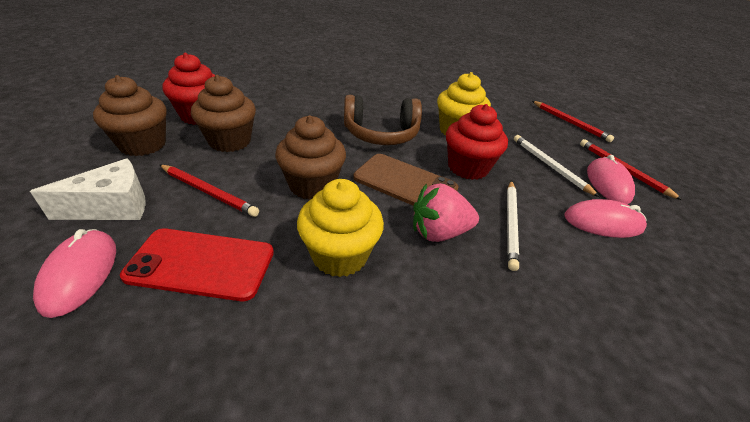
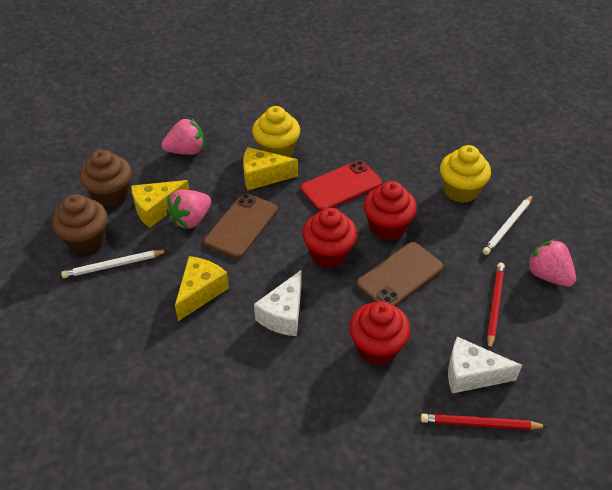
brown cupcake: 3 -> 2
brown headphones: 1 -> 0
brown phone: 1 -> 2
pink mouse: 3 -> 0
pink strawberry: 1 -> 3
red cupcake: 2 -> 3
red pencil: 3 -> 2
white cheese: 1 -> 2
yellow cheese: 0 -> 3

